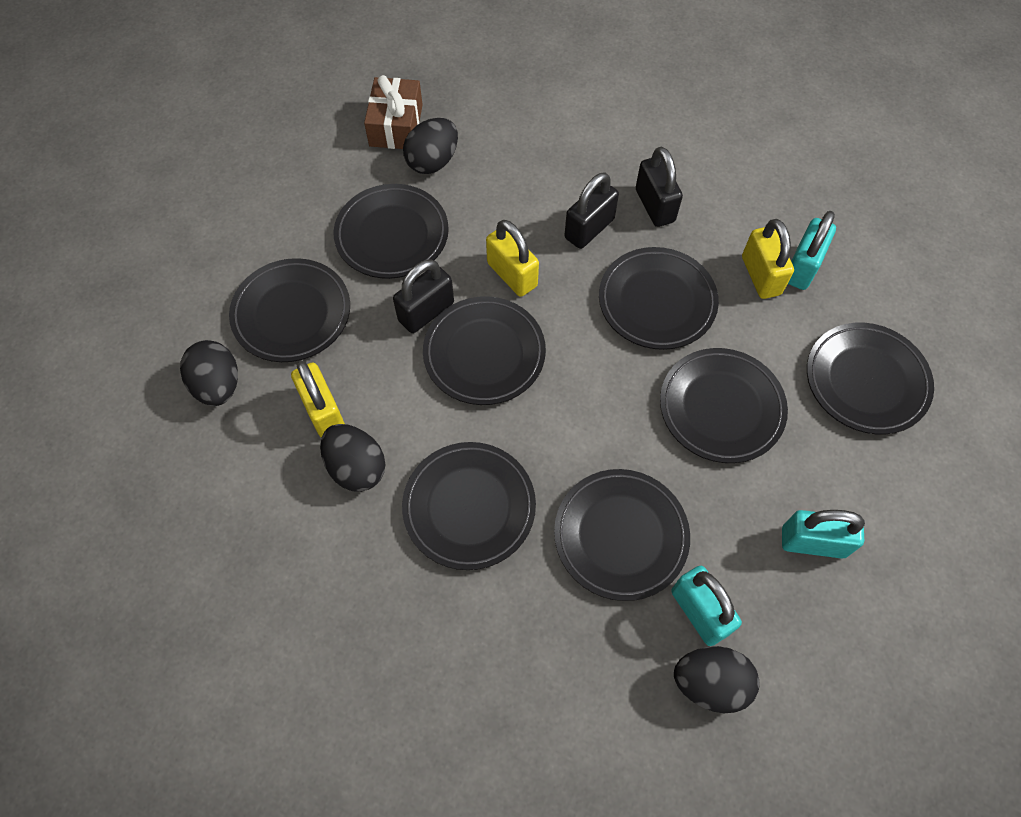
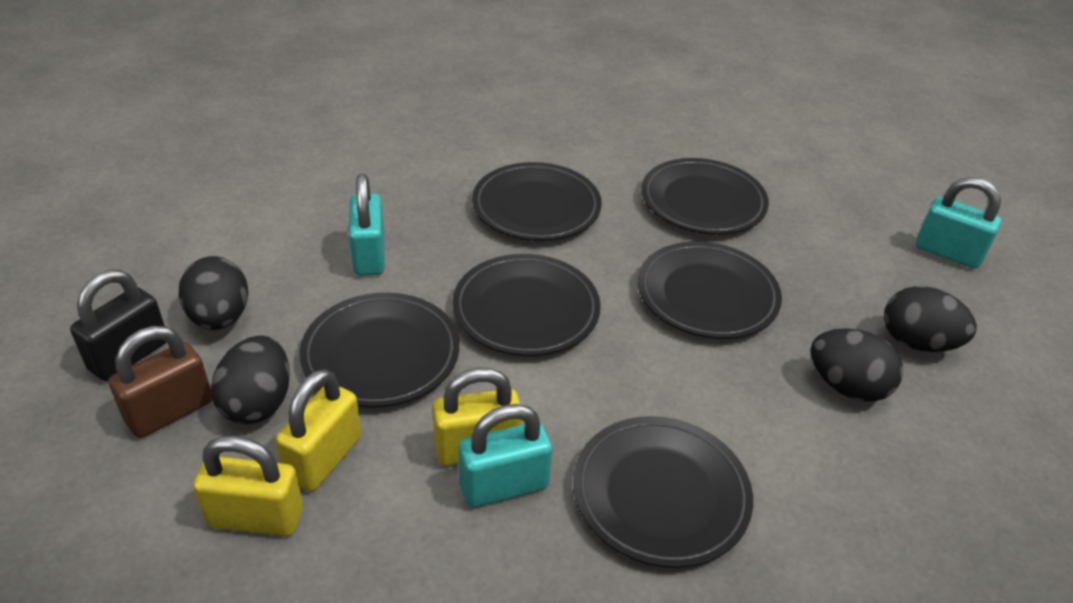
black padlock: 3 -> 1
black plate: 8 -> 6
brown gift: 1 -> 0
brown padlock: 0 -> 1

